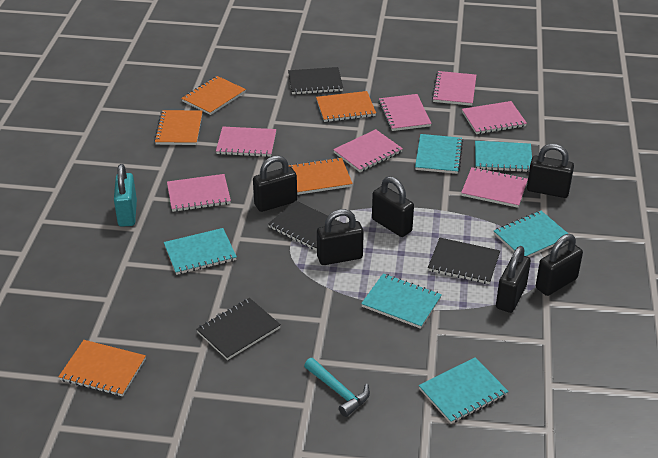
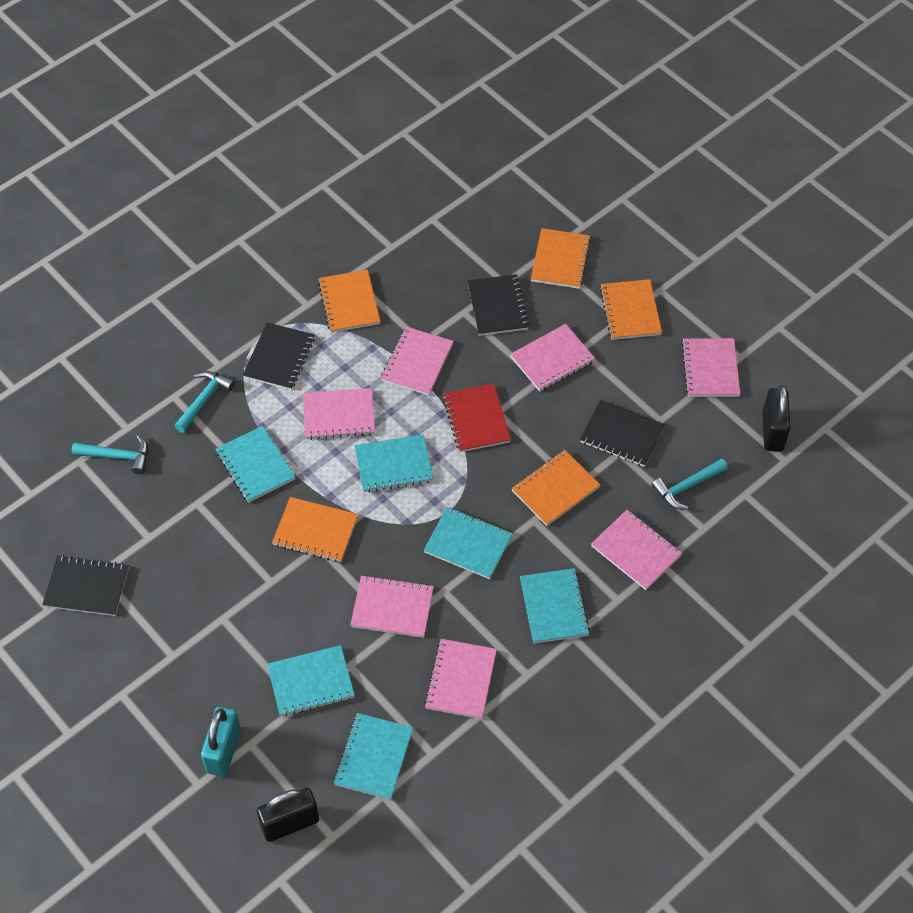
black padlock: 6 -> 2
red notebook: 0 -> 1
turquoise hammer: 1 -> 3

